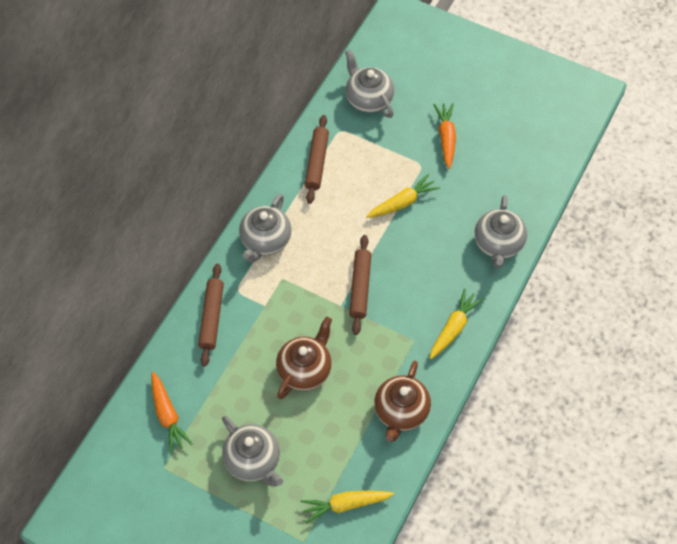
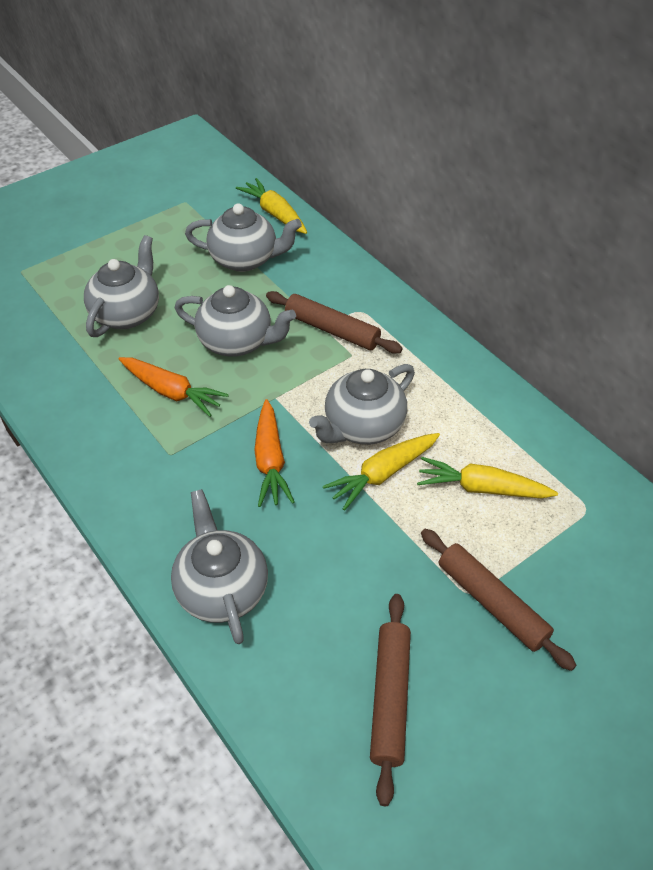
brown teapot: 2 -> 0
grey teapot: 4 -> 5

